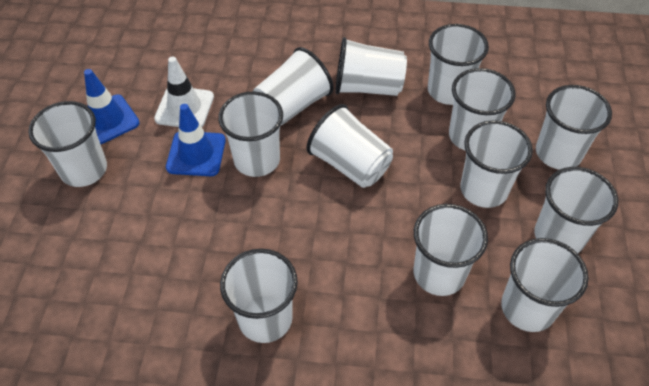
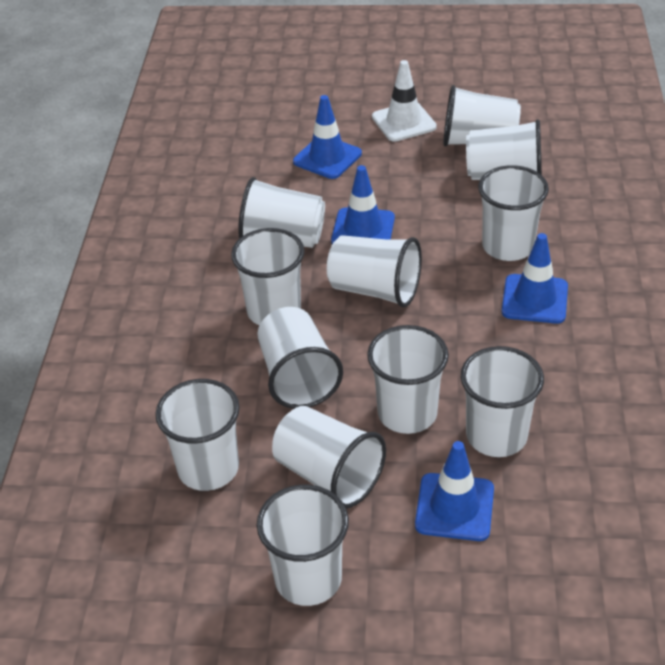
blue traffic cone: 2 -> 4
white cup: 13 -> 12

